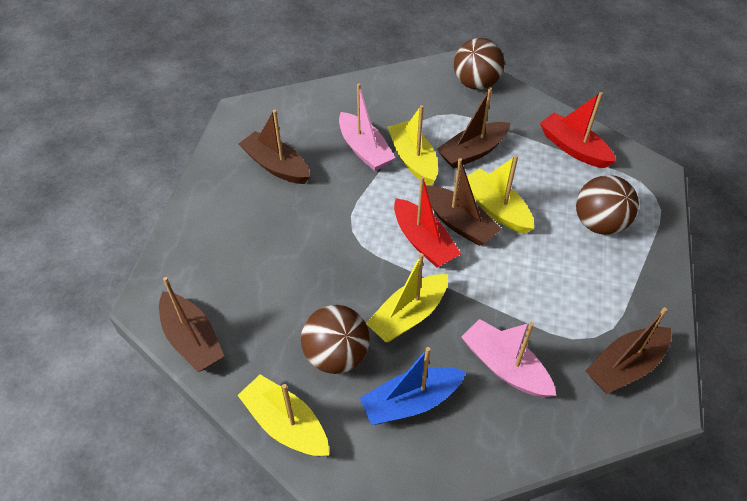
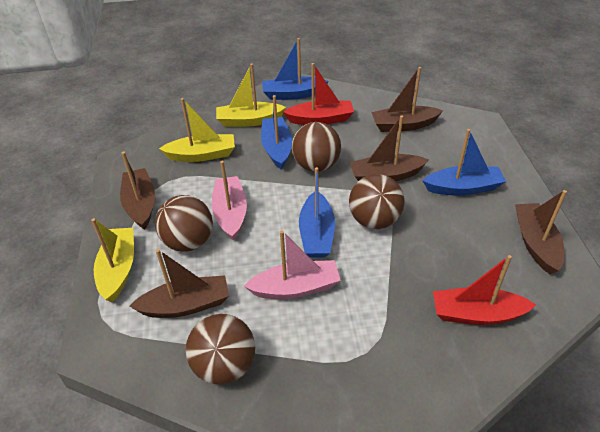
blue boat: 1 -> 4
brown ball: 3 -> 4
yellow boat: 4 -> 3

